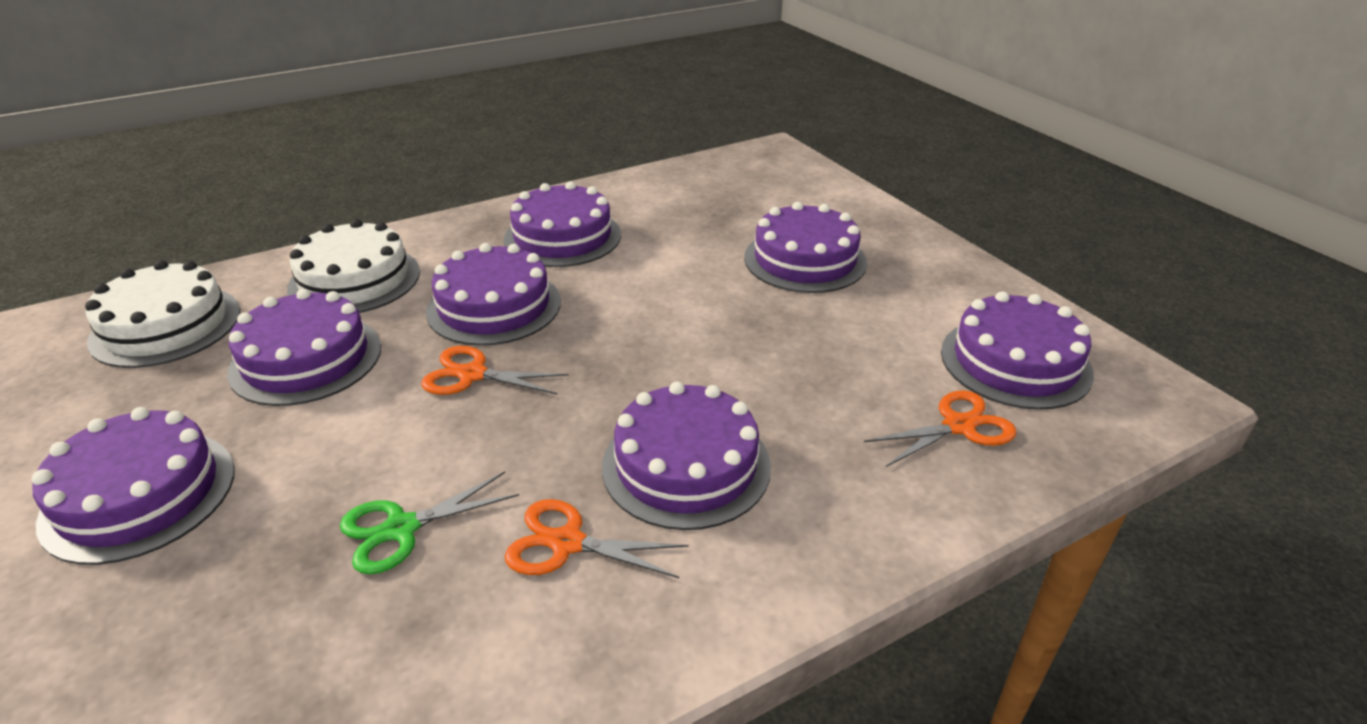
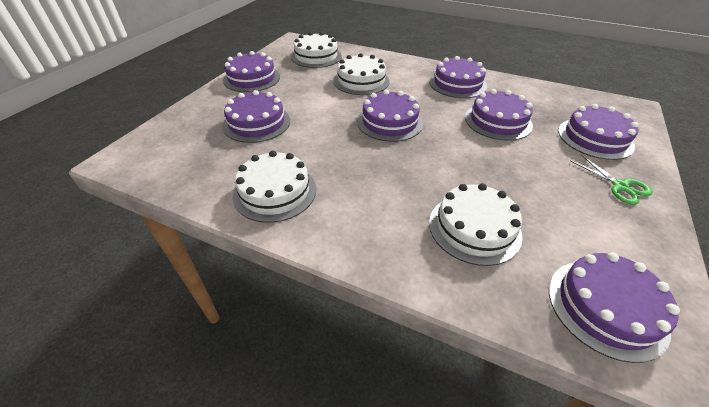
orange scissors: 3 -> 0
white cake: 2 -> 4

